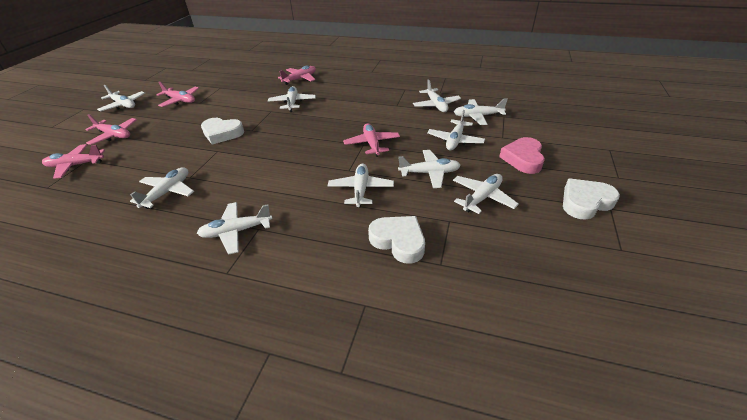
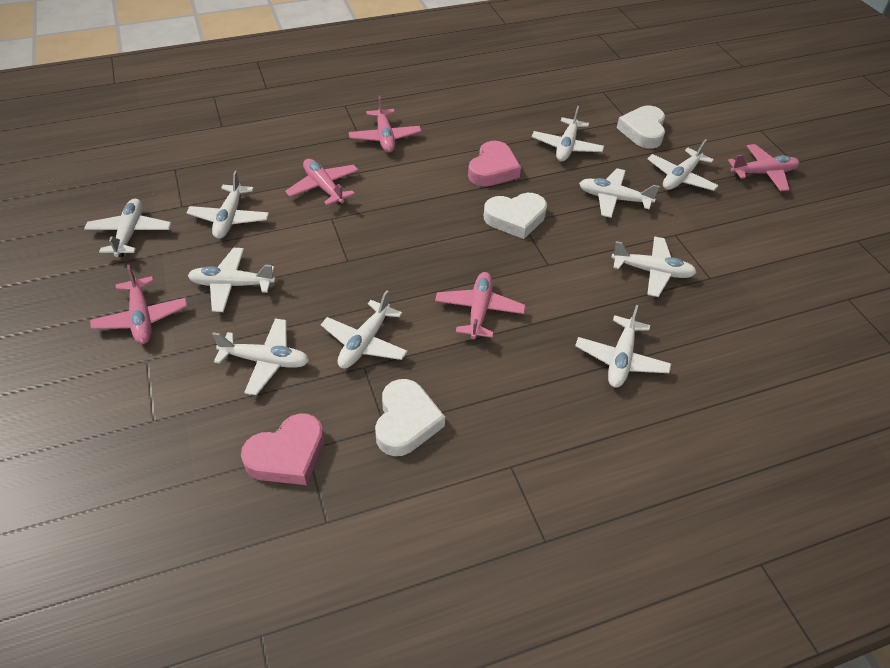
pink heart: 1 -> 2

